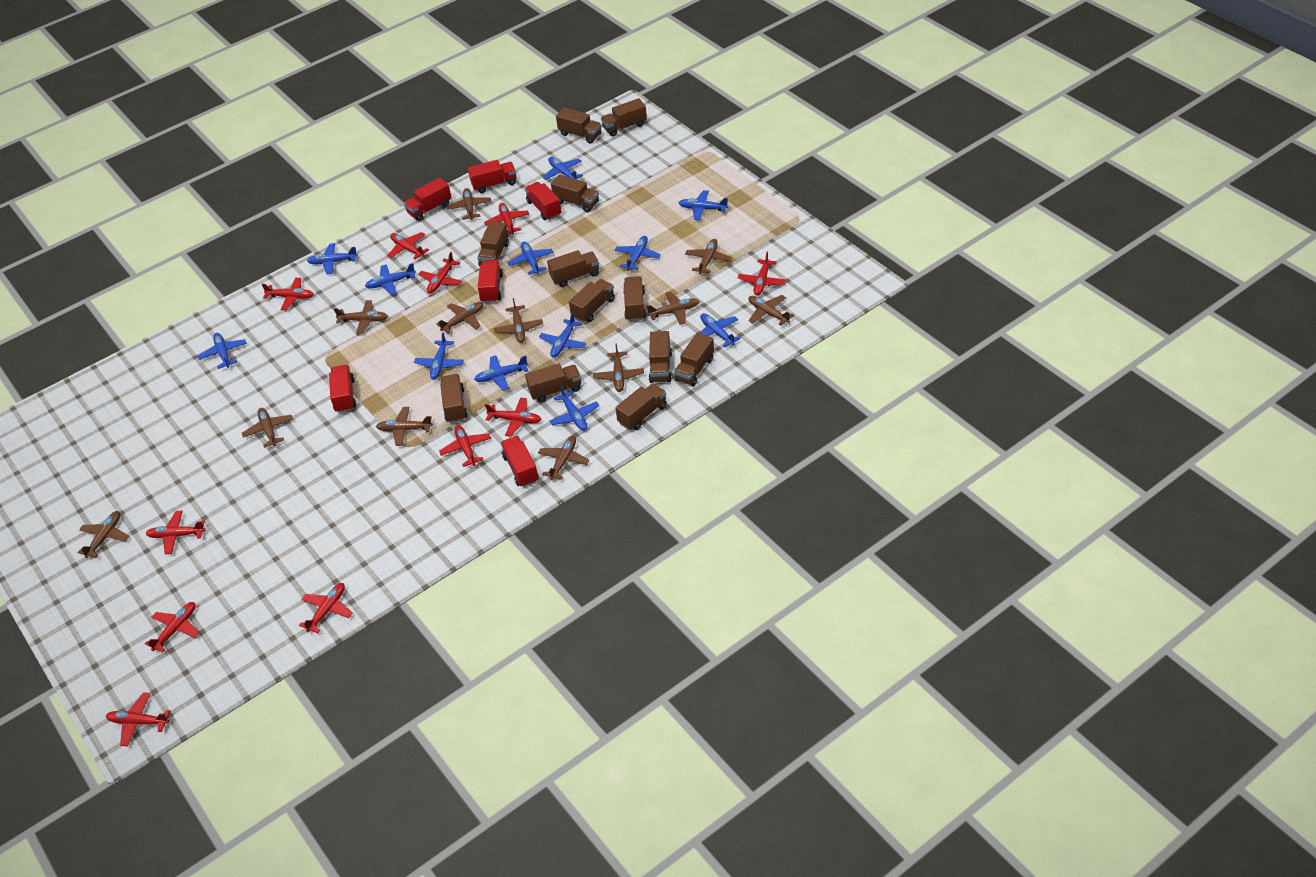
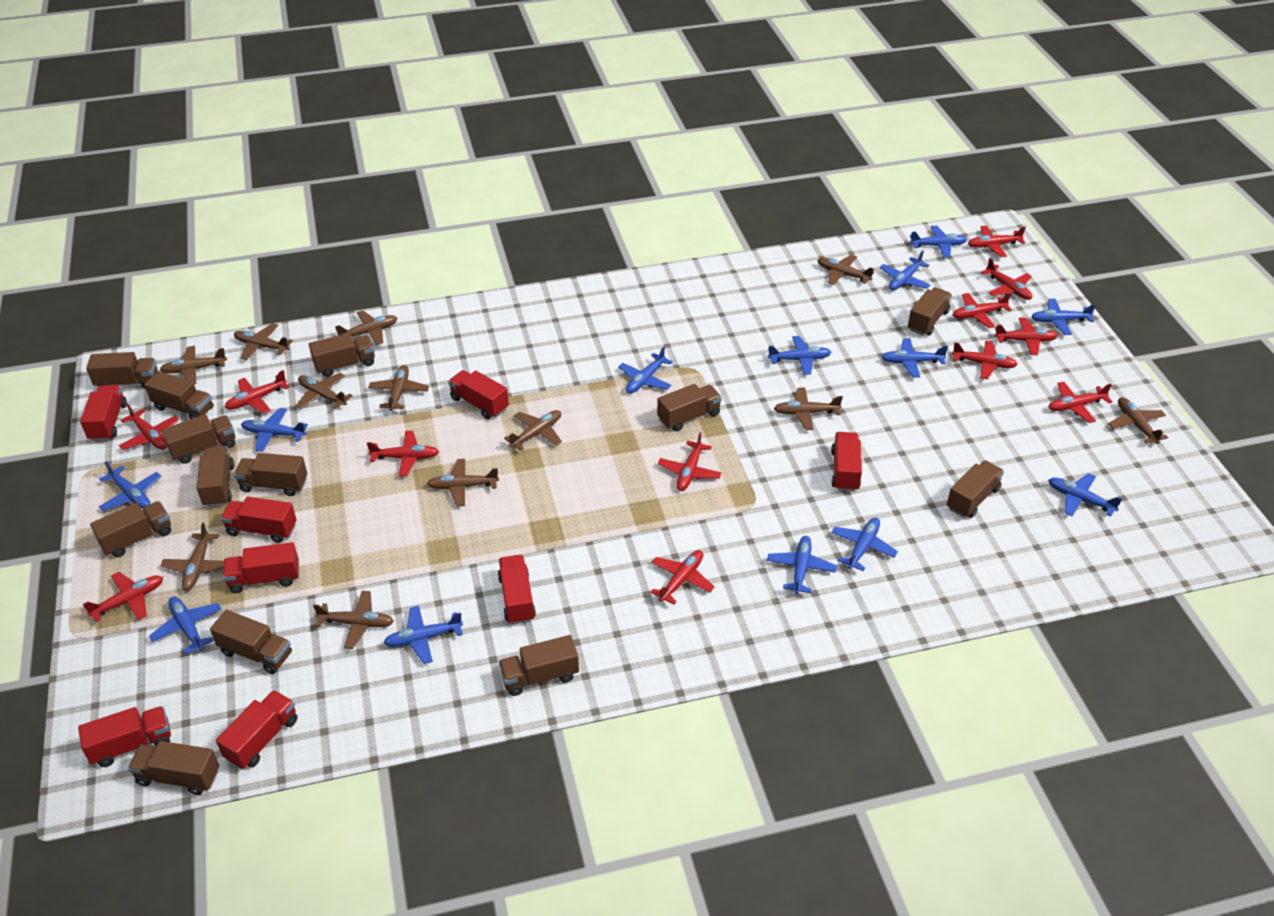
blue plane: 12 -> 13
brown truck: 12 -> 13
red plane: 11 -> 12
red truck: 6 -> 8

